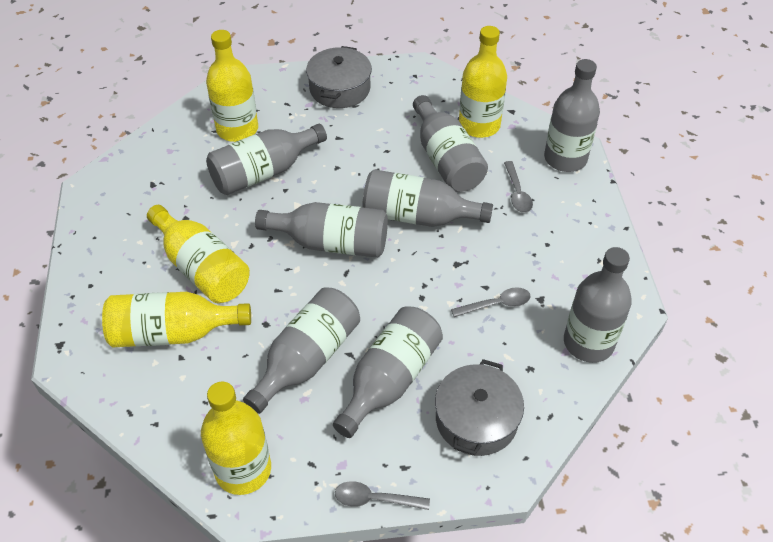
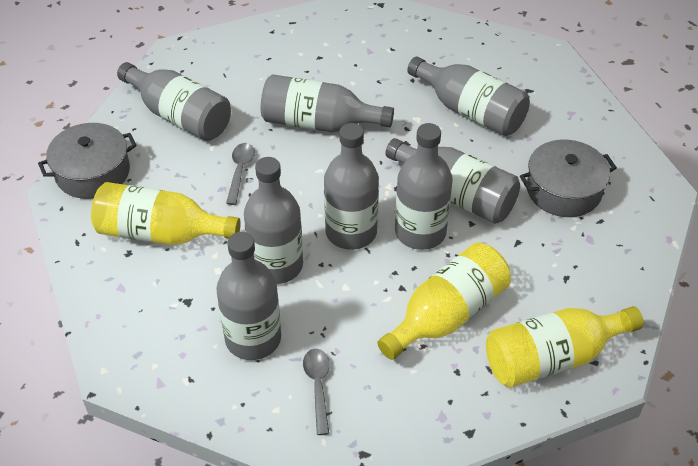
grey spoon: 3 -> 2
yellow bottle: 5 -> 3

